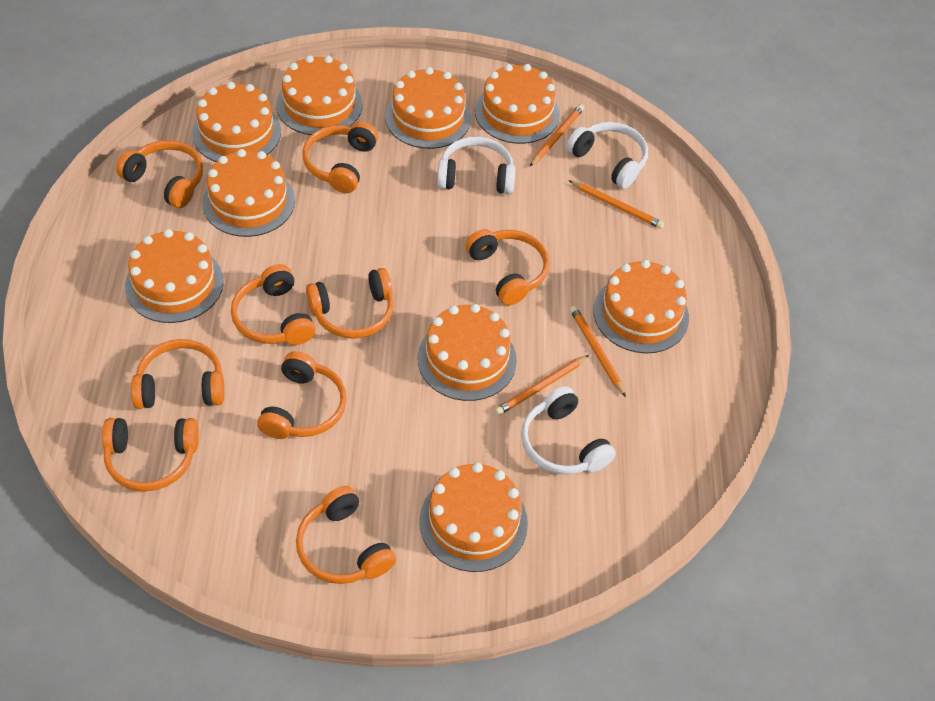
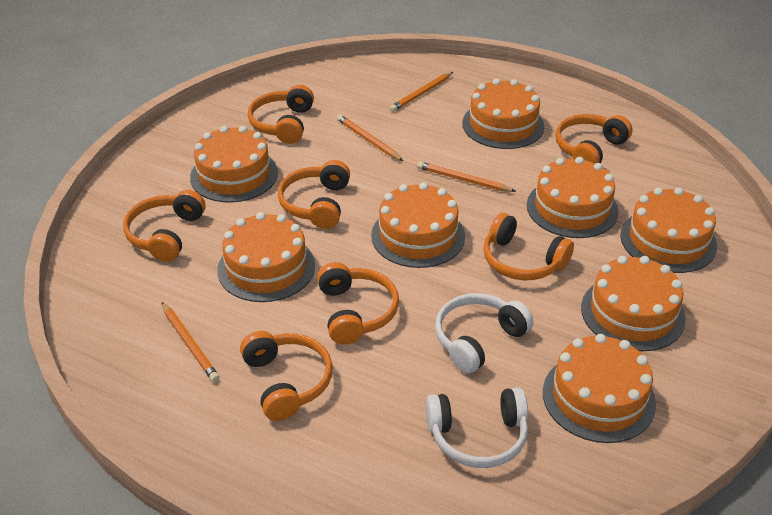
orange cake: 9 -> 8
orange headphones: 9 -> 7
white headphones: 3 -> 2

